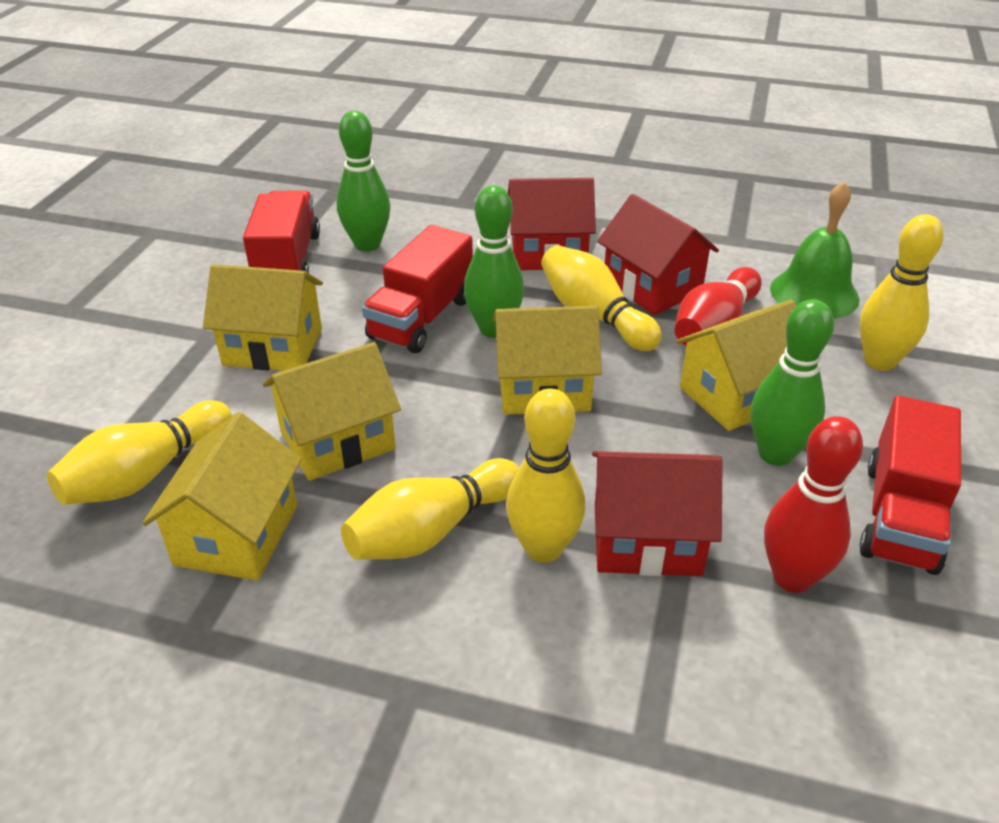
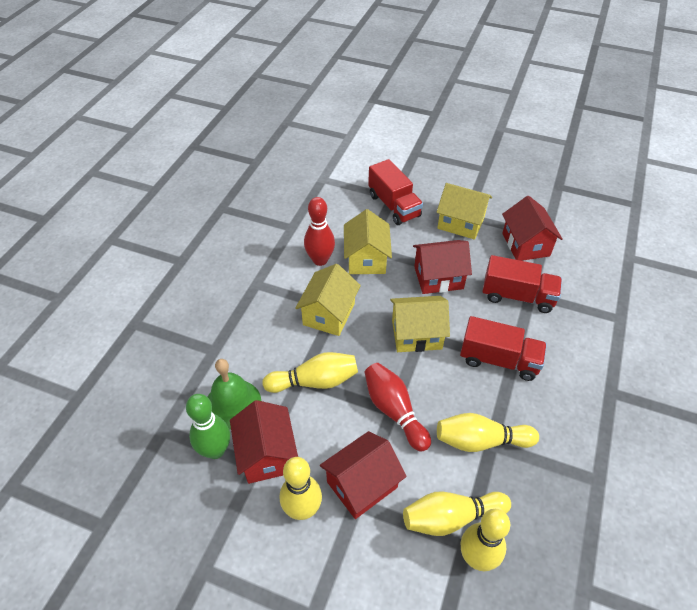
green bowling pin: 3 -> 1
red house: 3 -> 4
yellow house: 5 -> 4

